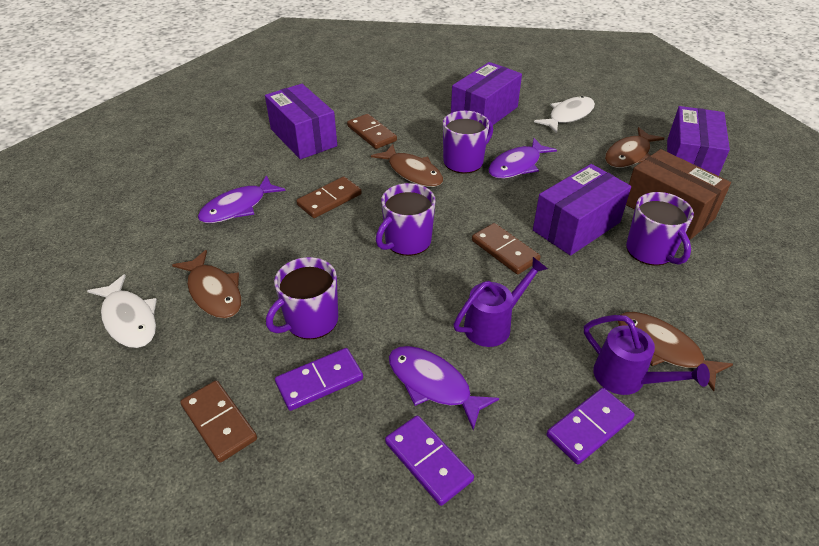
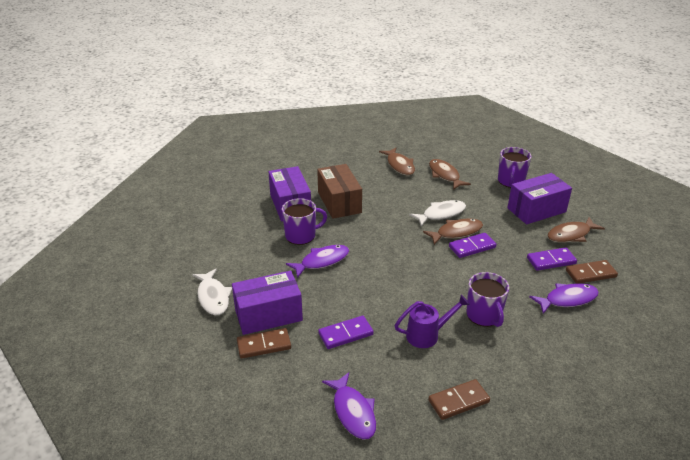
brown domino: 4 -> 3
purple box: 4 -> 3
purple mug: 4 -> 3
purple watering can: 2 -> 1

